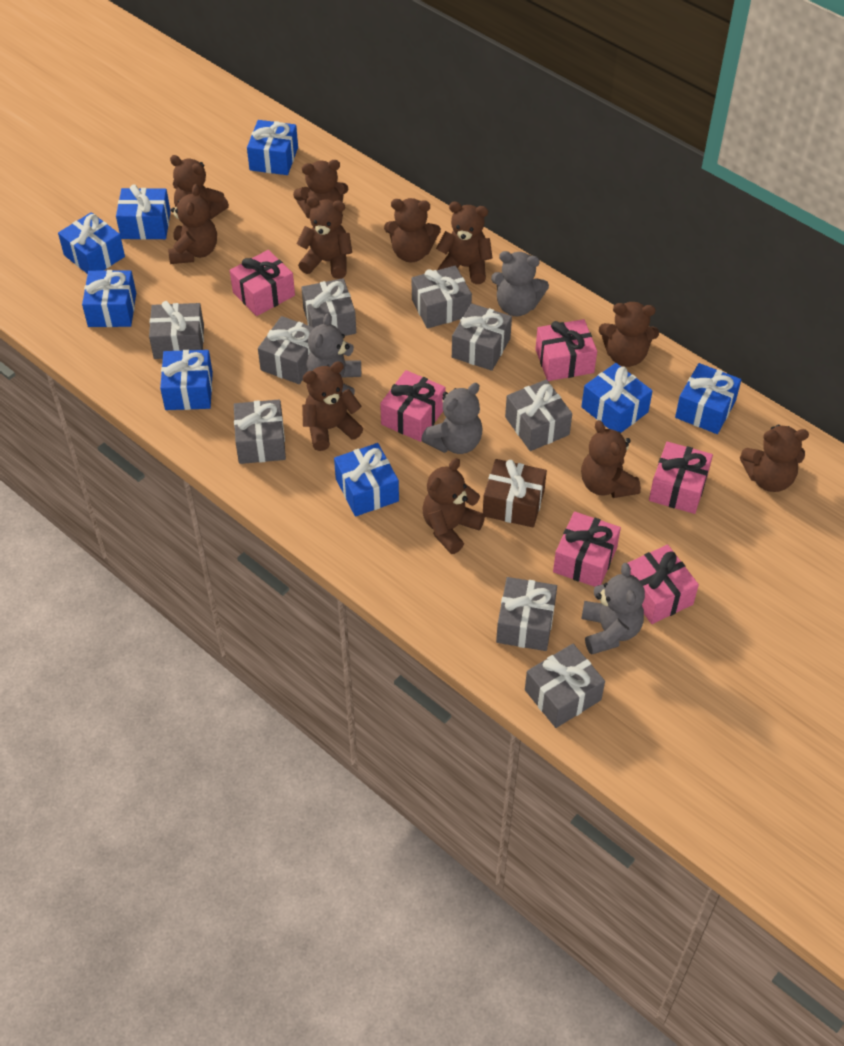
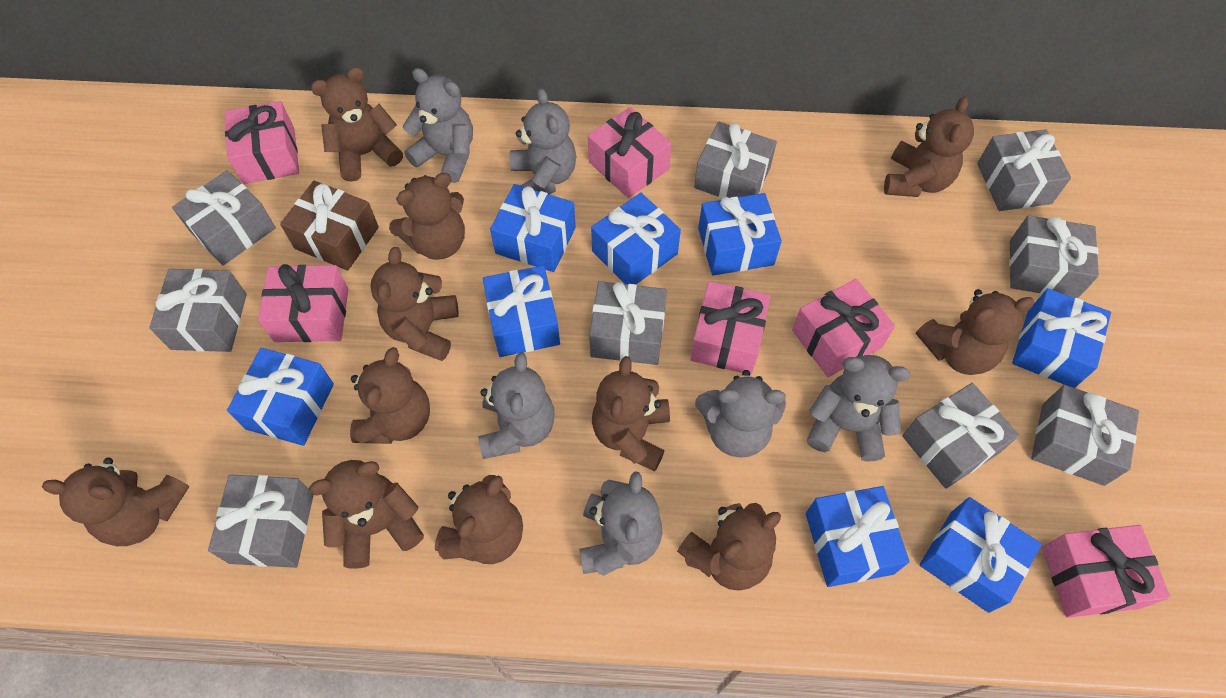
grey teddy bear: 4 -> 6

